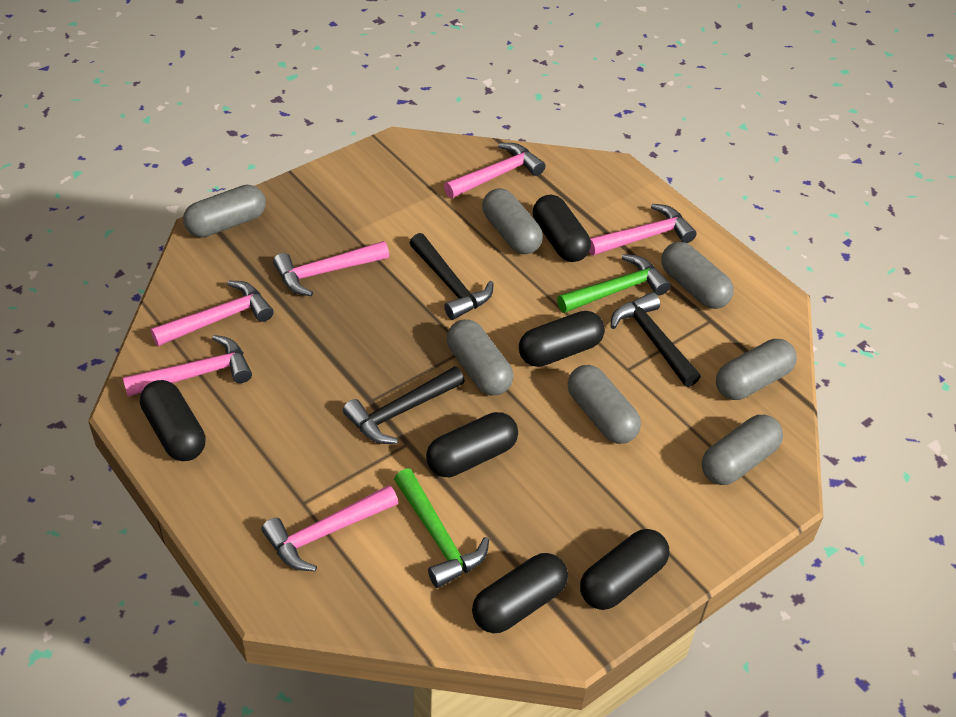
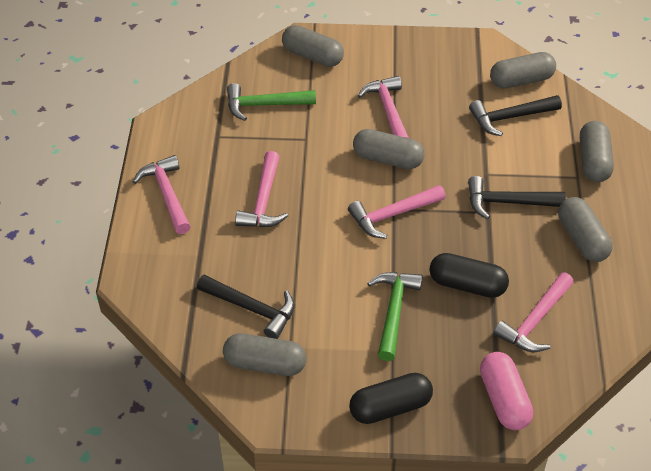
black capsule: 6 -> 2
grey capsule: 7 -> 6
pink capsule: 0 -> 1
pink hammer: 6 -> 5

